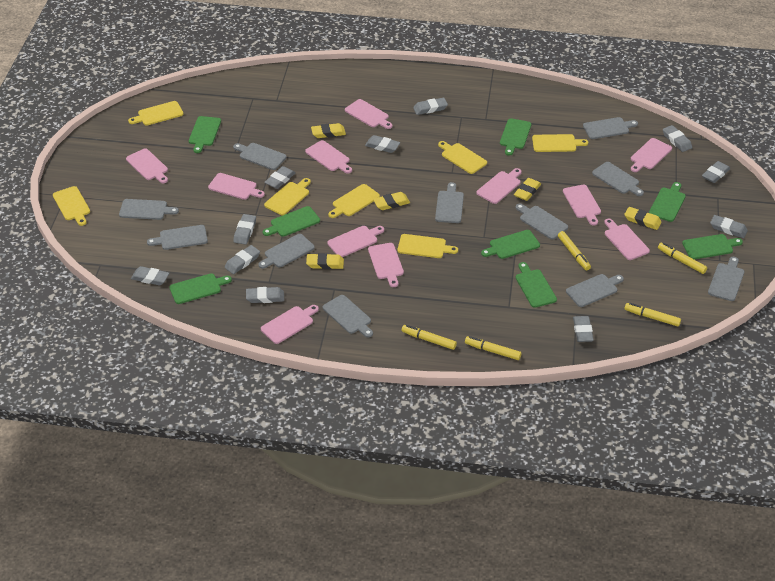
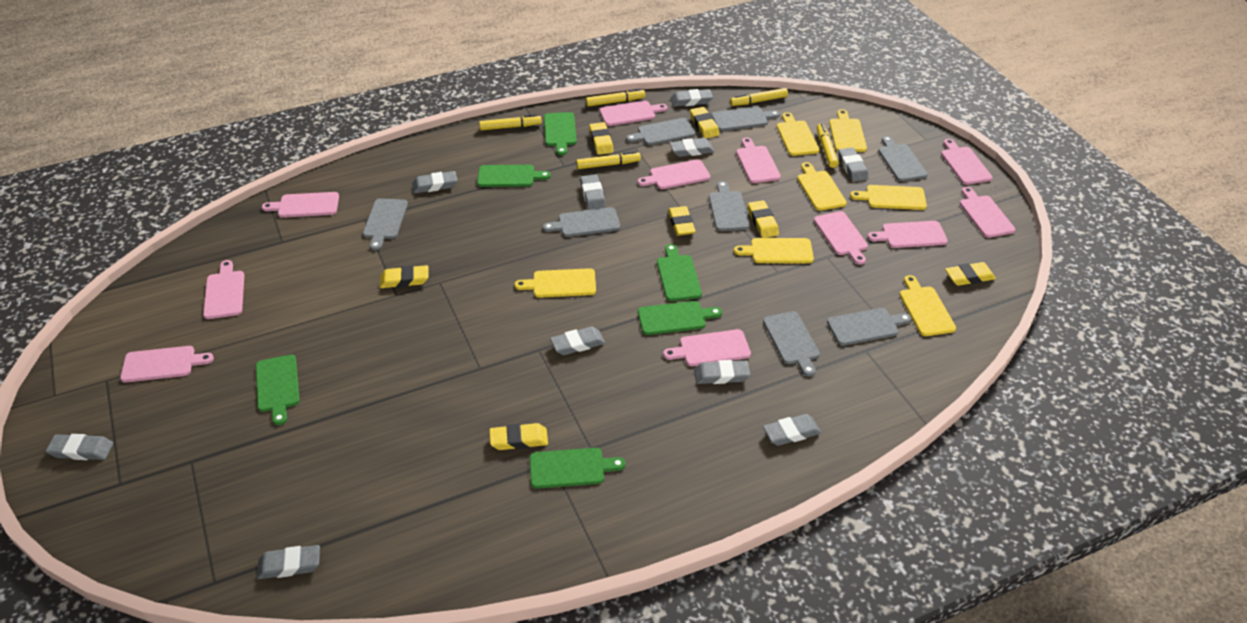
green cutting board: 8 -> 6
grey cutting board: 11 -> 8
grey eraser: 11 -> 10
yellow eraser: 5 -> 7

